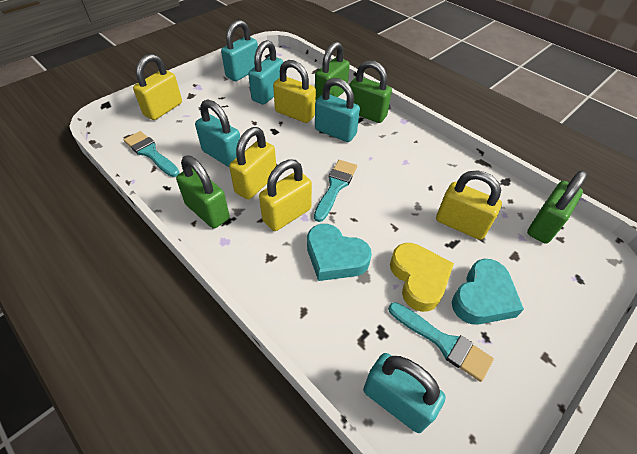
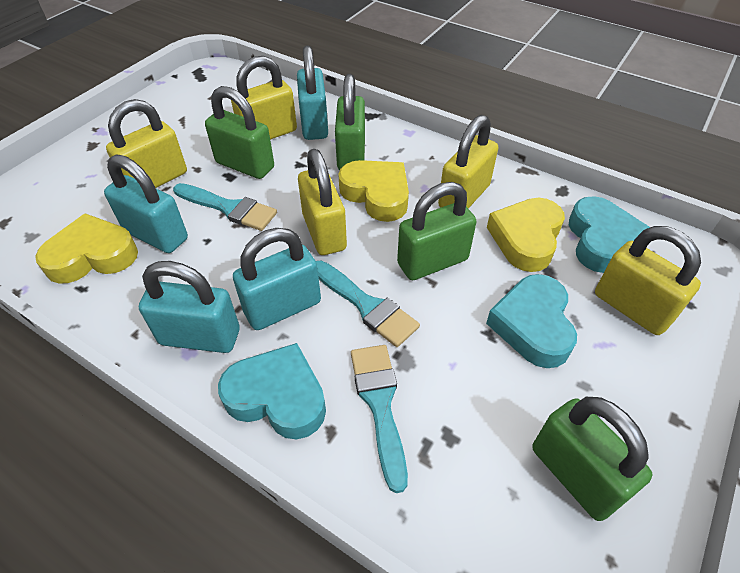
turquoise heart: 2 -> 3
turquoise padlock: 5 -> 4
yellow heart: 1 -> 3

